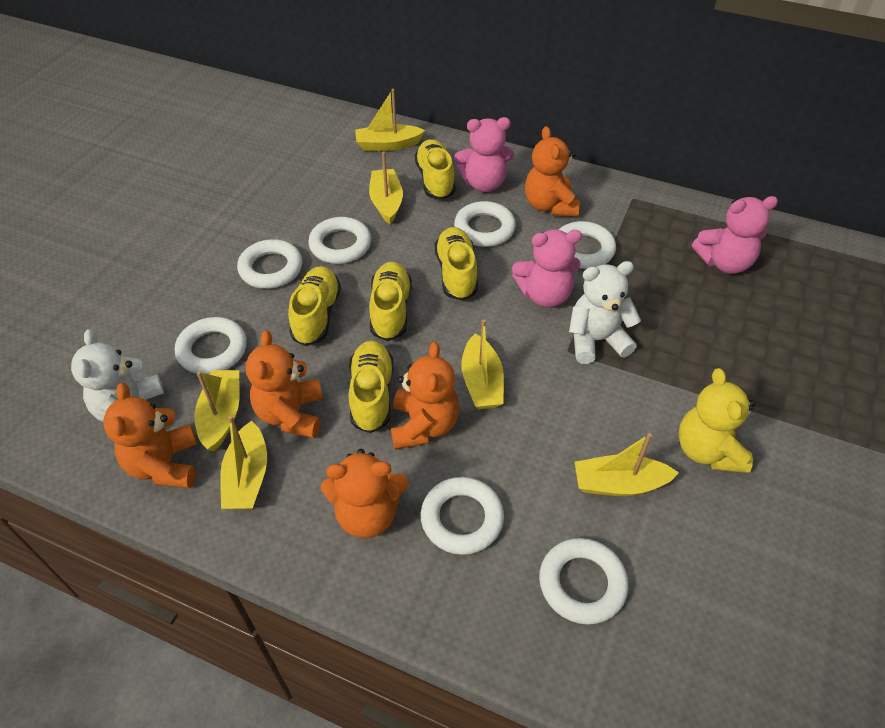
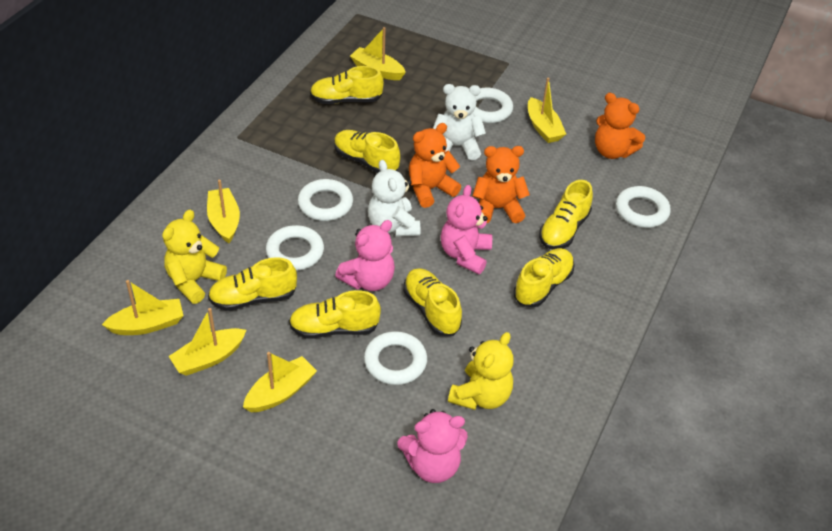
orange teddy bear: 5 -> 3
white ring: 7 -> 5
yellow shoe: 5 -> 7
yellow teddy bear: 1 -> 2

